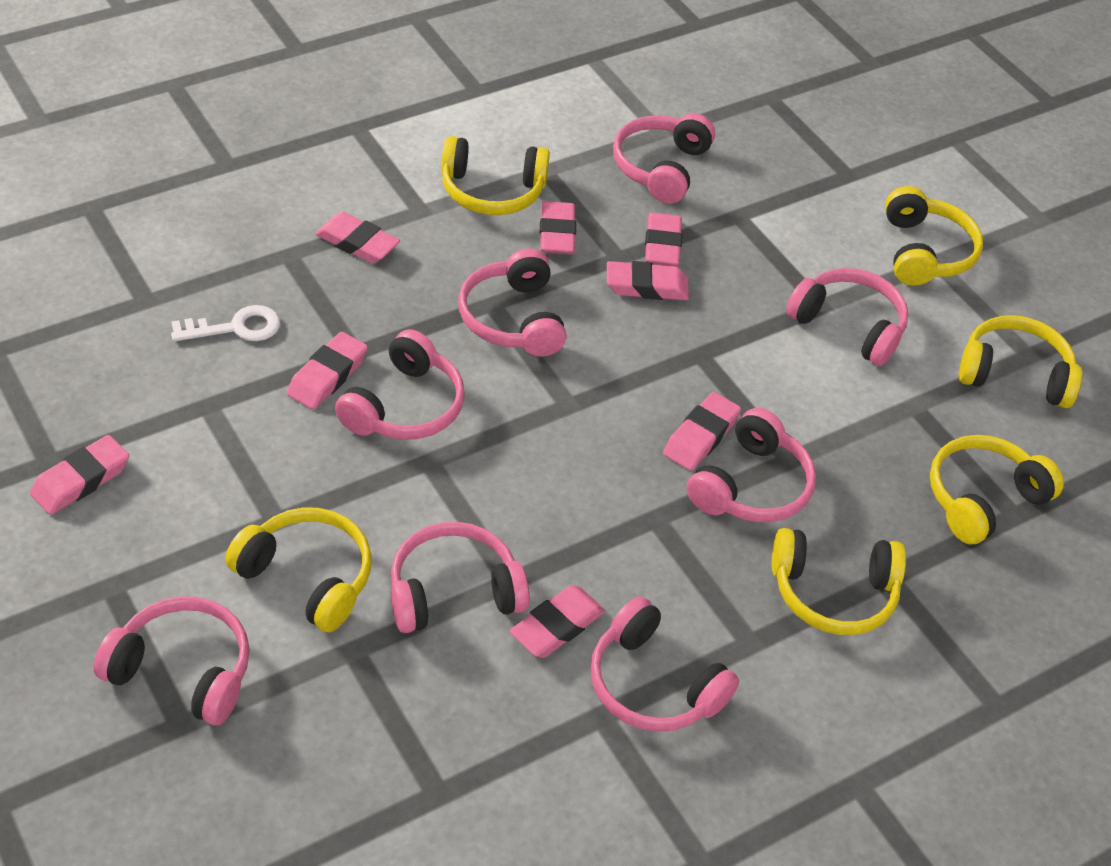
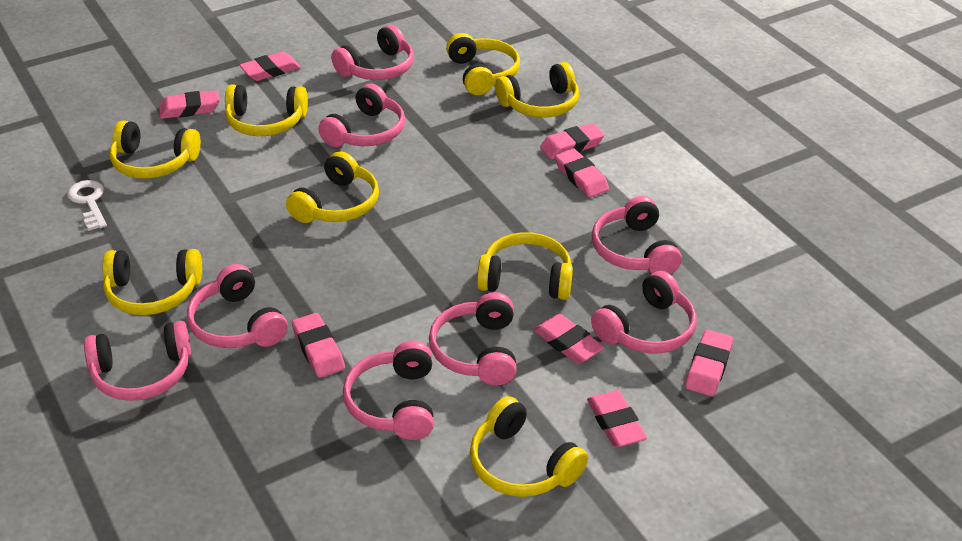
yellow headphones: 6 -> 8

